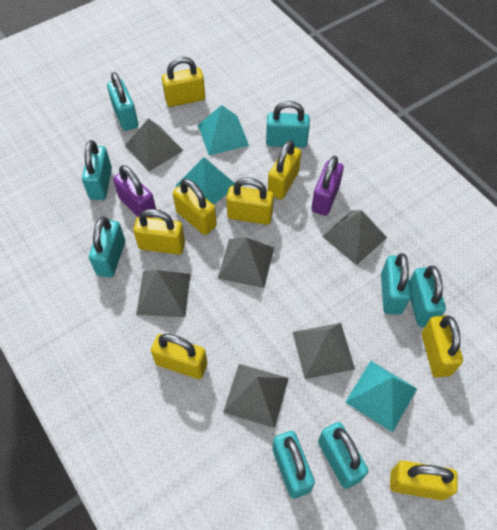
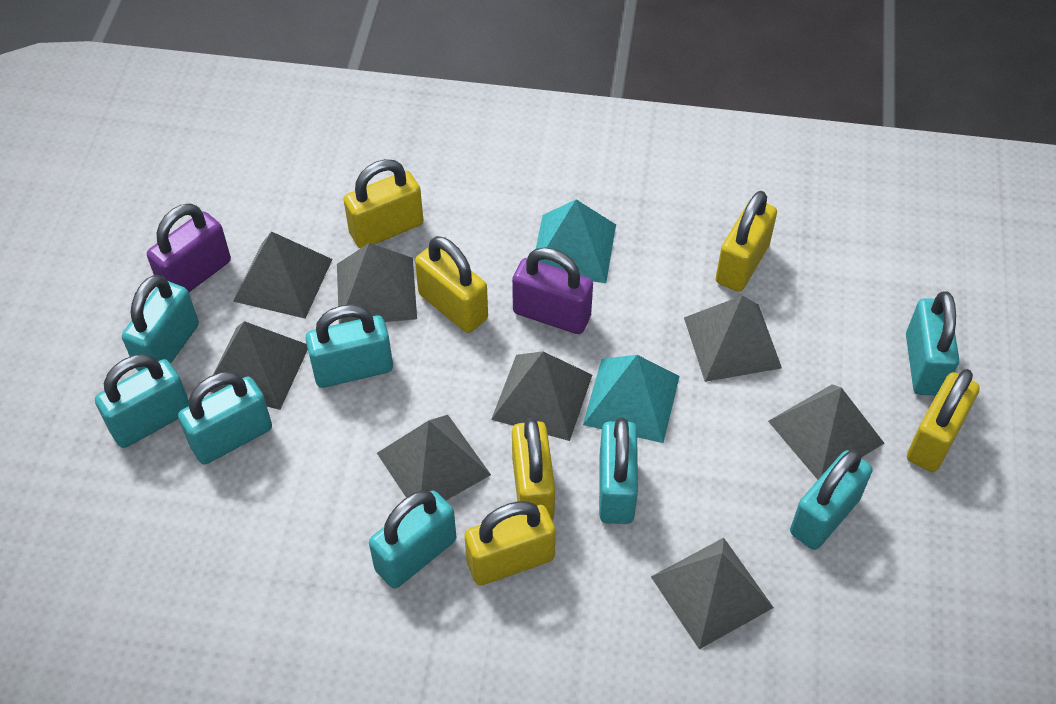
grey pyramid: 6 -> 8
turquoise pyramid: 3 -> 2
yellow padlock: 8 -> 6

